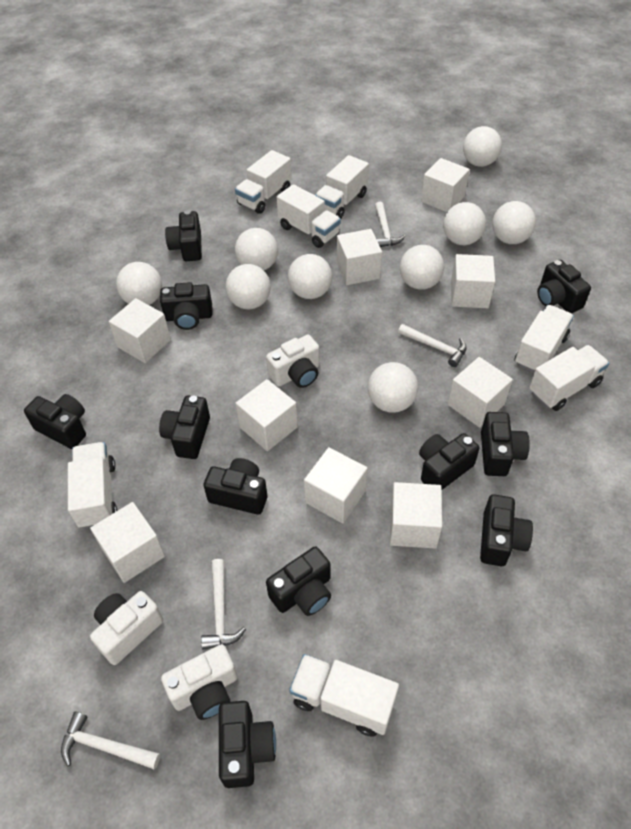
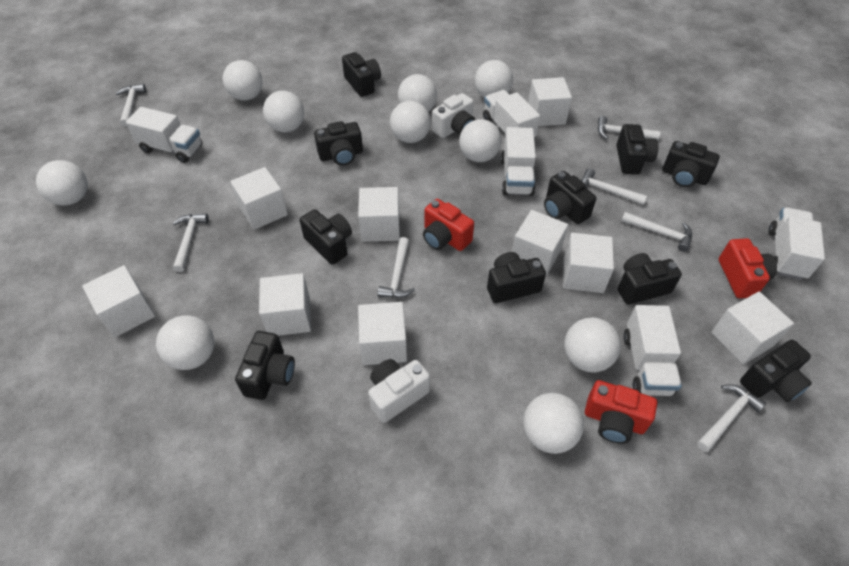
black camera: 11 -> 10
red camera: 0 -> 3
white ball: 9 -> 10
white camera: 3 -> 2
white hammer: 4 -> 7
white truck: 7 -> 5

